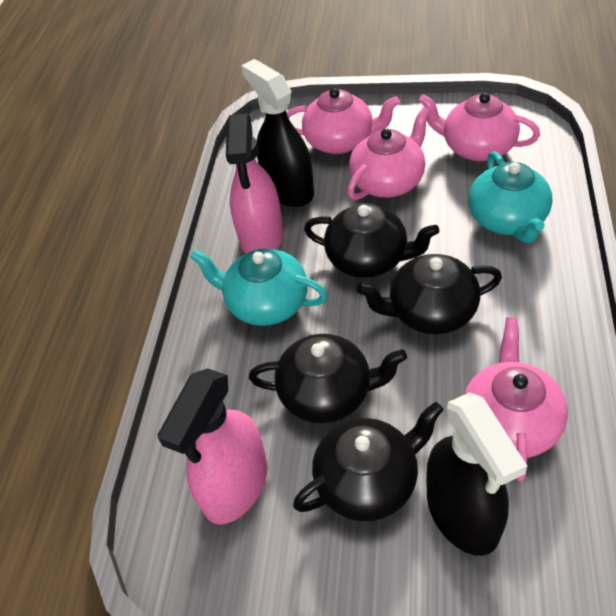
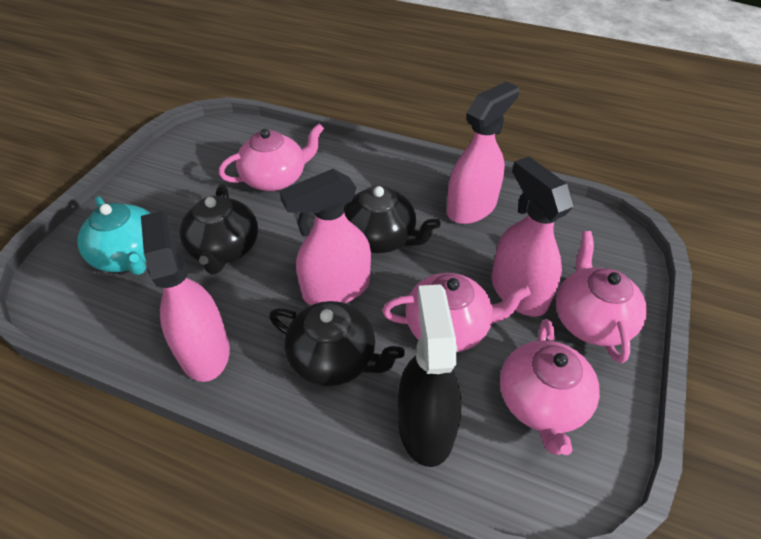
black spray bottle: 2 -> 1
black teapot: 4 -> 3
pink spray bottle: 2 -> 4
turquoise teapot: 2 -> 1

